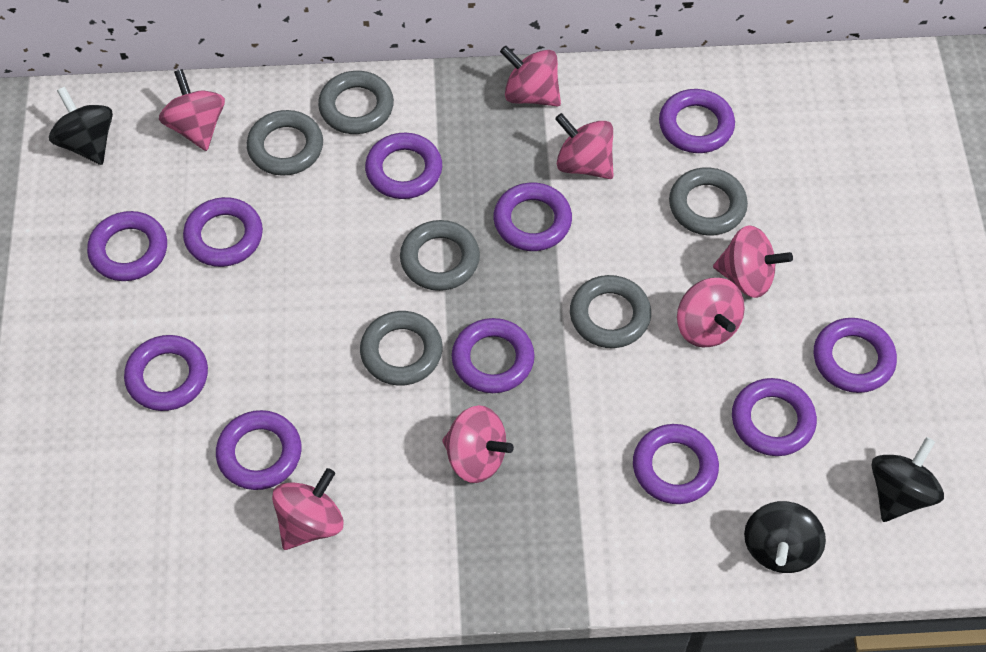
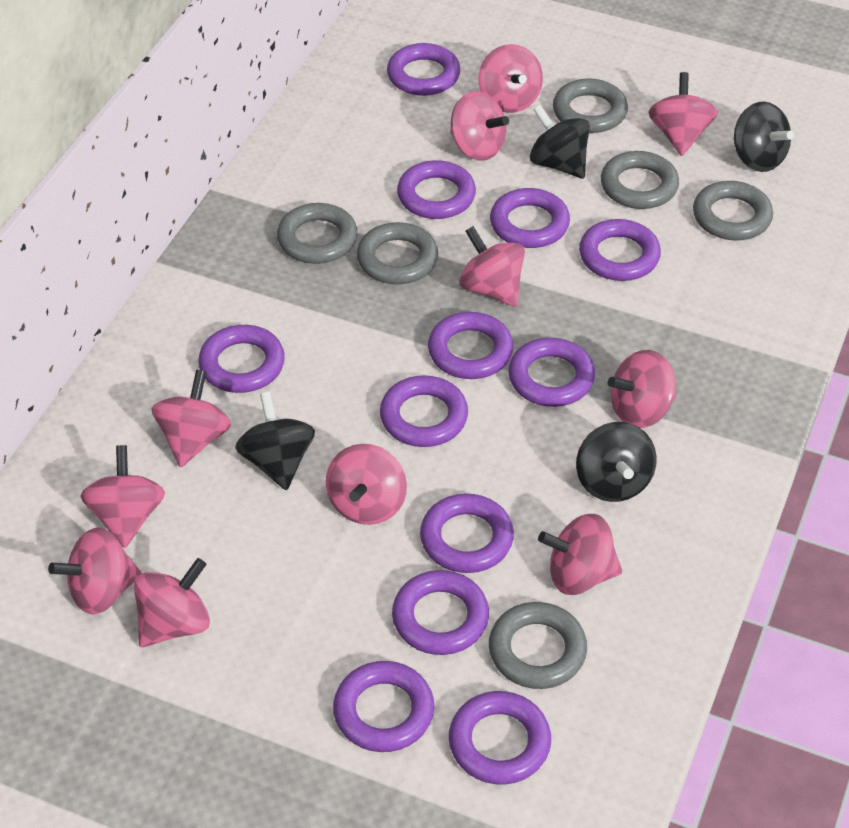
black spinning top: 3 -> 4
pink spinning top: 7 -> 11
purple ring: 11 -> 12

